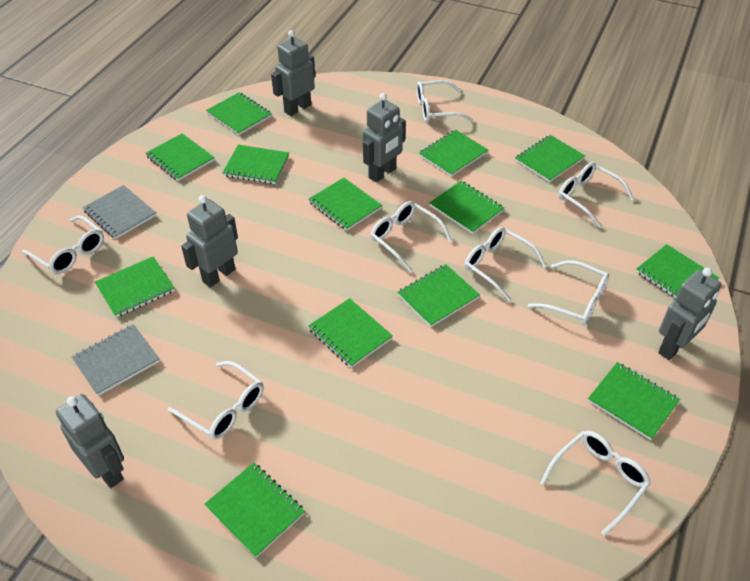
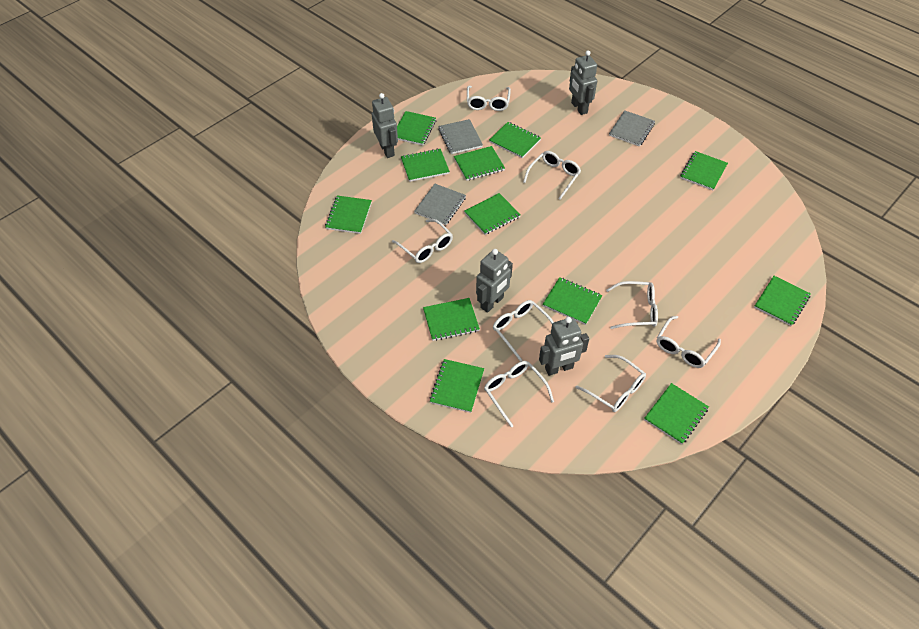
green notebook: 13 -> 12
grey notebook: 2 -> 3
grey robot: 5 -> 4

